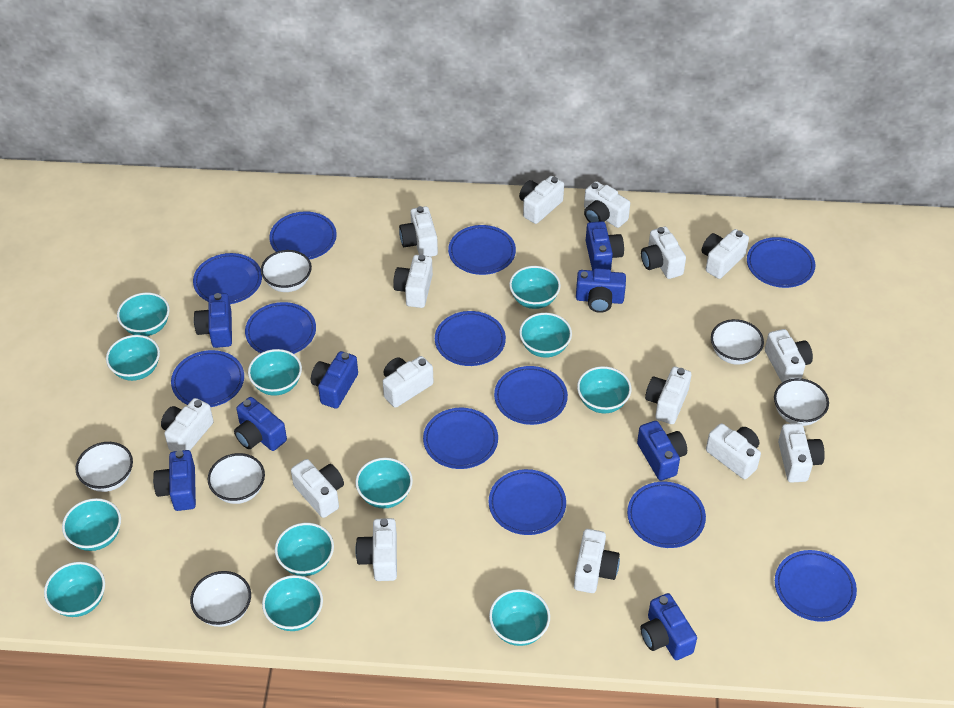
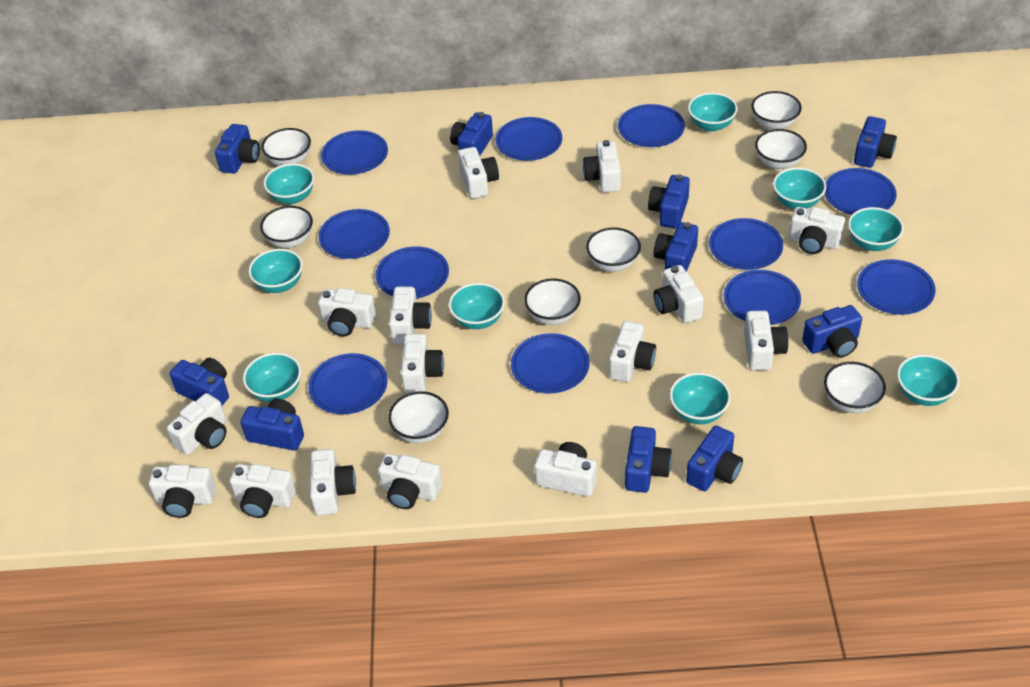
blue camera: 8 -> 10
blue plate: 12 -> 11
turquoise bowl: 12 -> 9
white bowl: 6 -> 8

